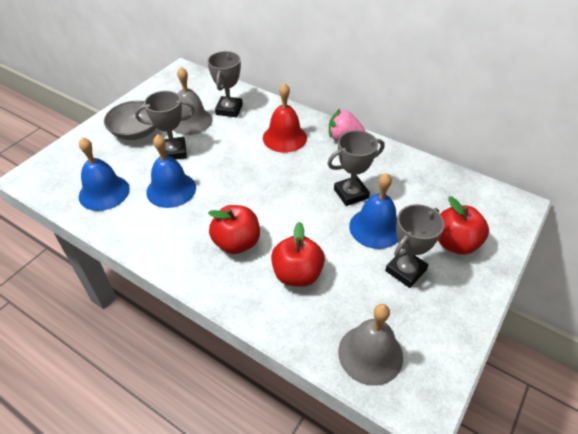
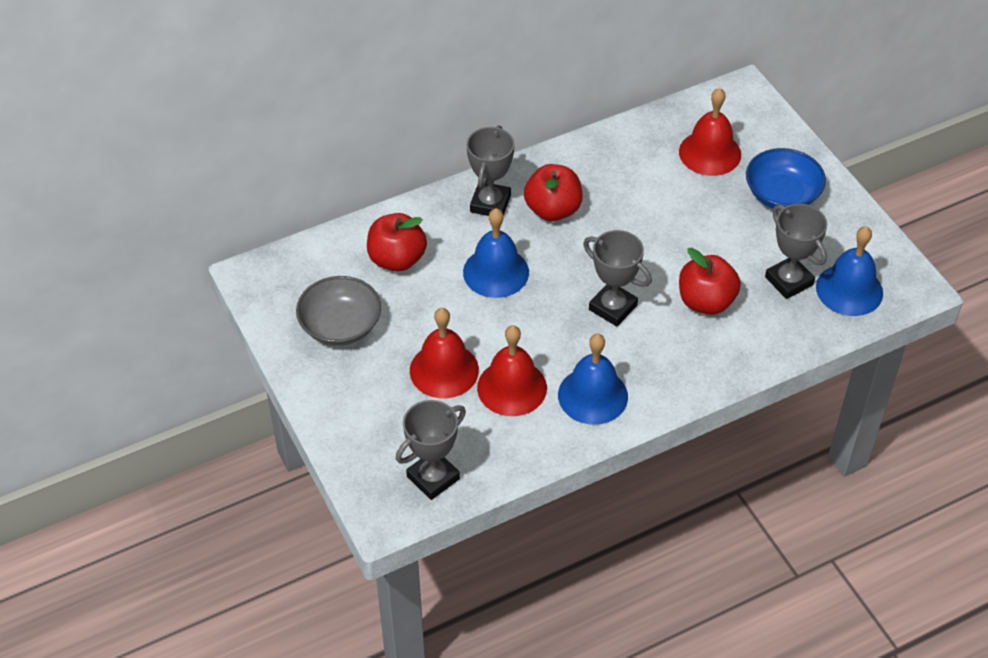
blue bowl: 0 -> 1
grey bell: 2 -> 0
pink strawberry: 1 -> 0
red bell: 1 -> 3

